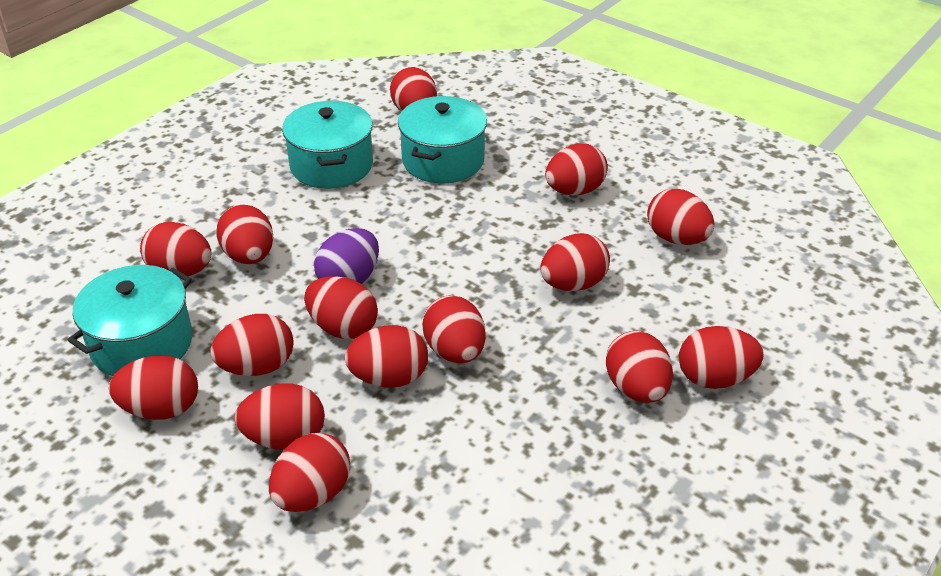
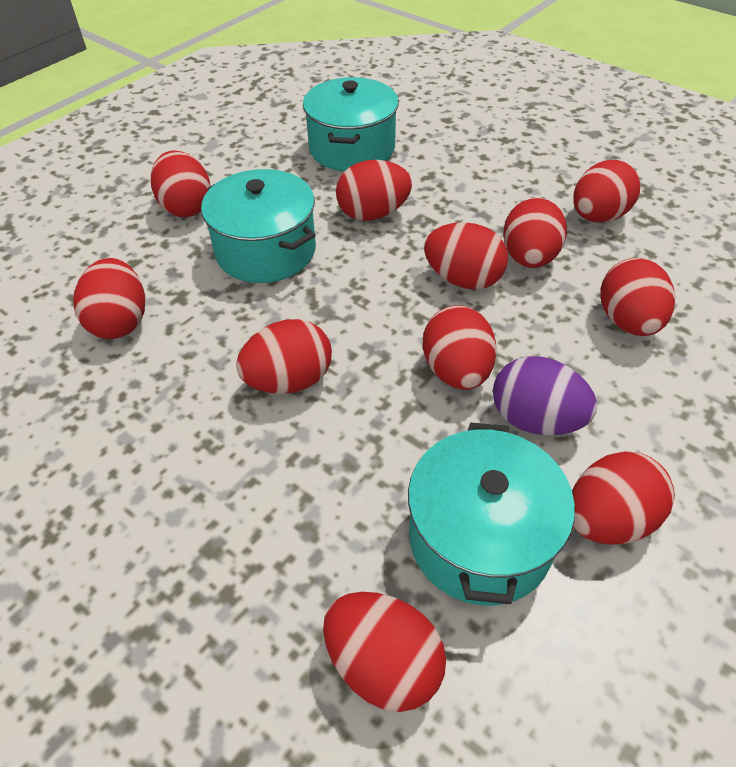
red egg: 15 -> 11

